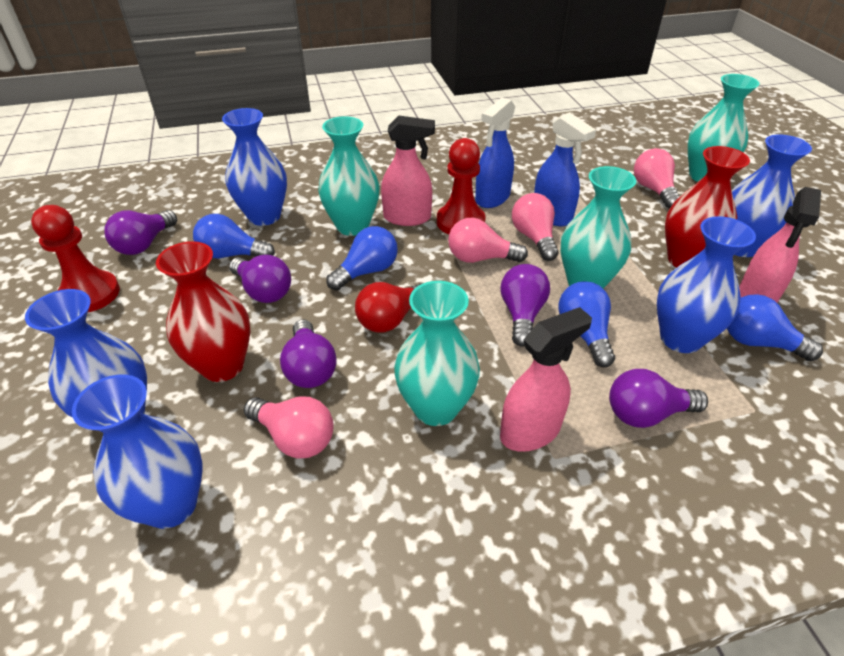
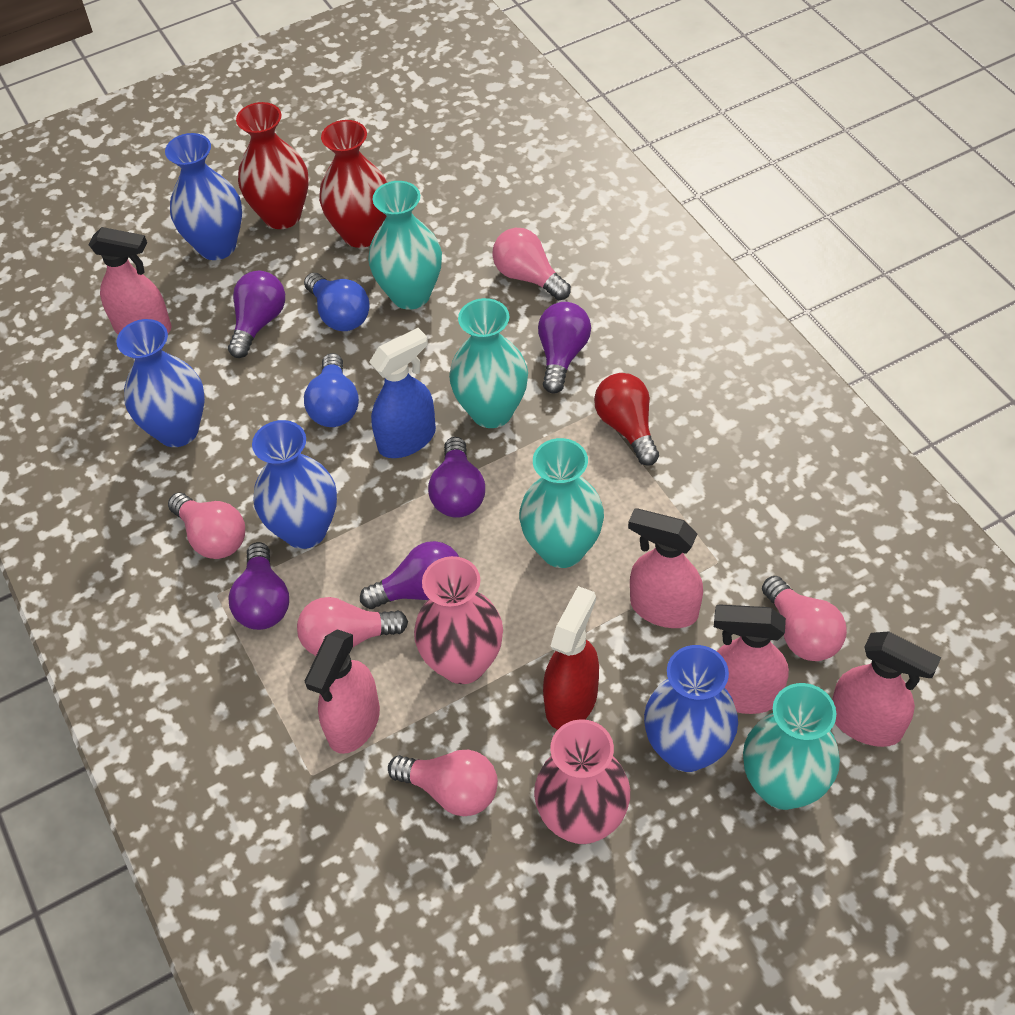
blue light bulb: 4 -> 2
blue spray bottle: 2 -> 1
blue vase: 5 -> 4
pink light bulb: 4 -> 5
pink spray bottle: 3 -> 5
pink vase: 0 -> 2
red pawn: 2 -> 0
red spray bottle: 0 -> 1

